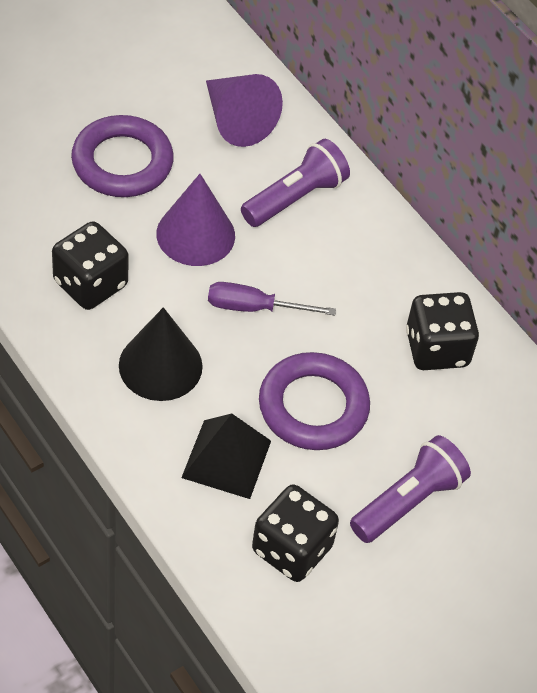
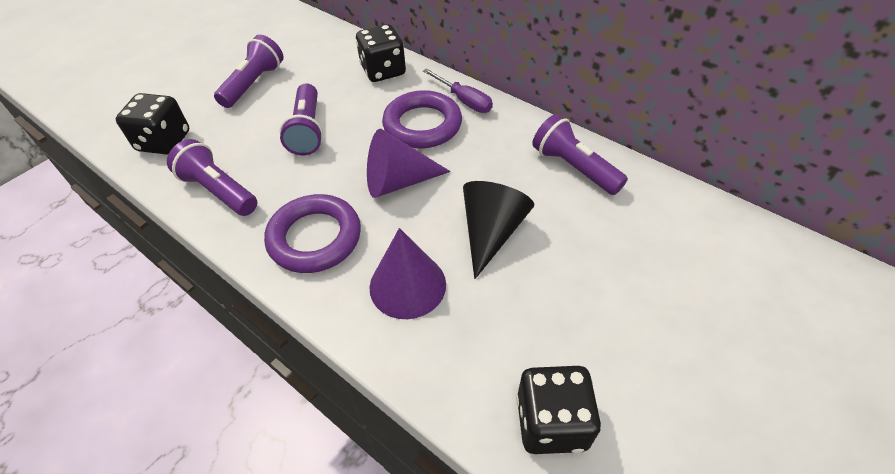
black pyramid: 1 -> 0
purple flashlight: 2 -> 4

